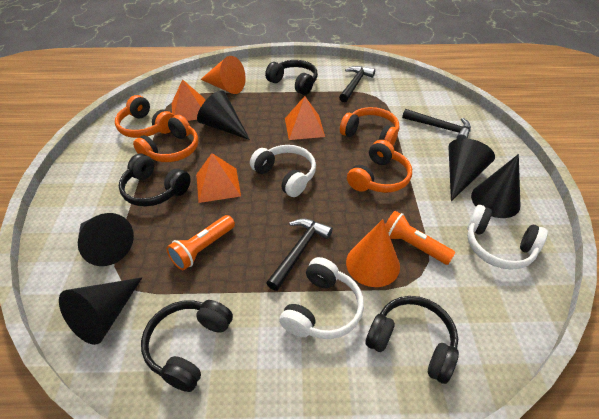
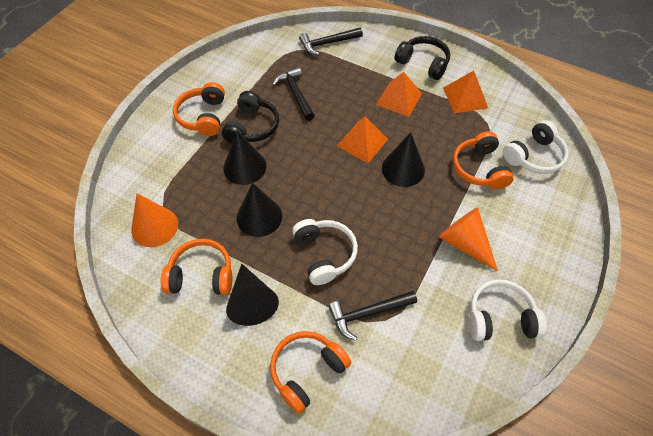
black cone: 5 -> 4
black headphones: 4 -> 2
orange flashlight: 2 -> 0

